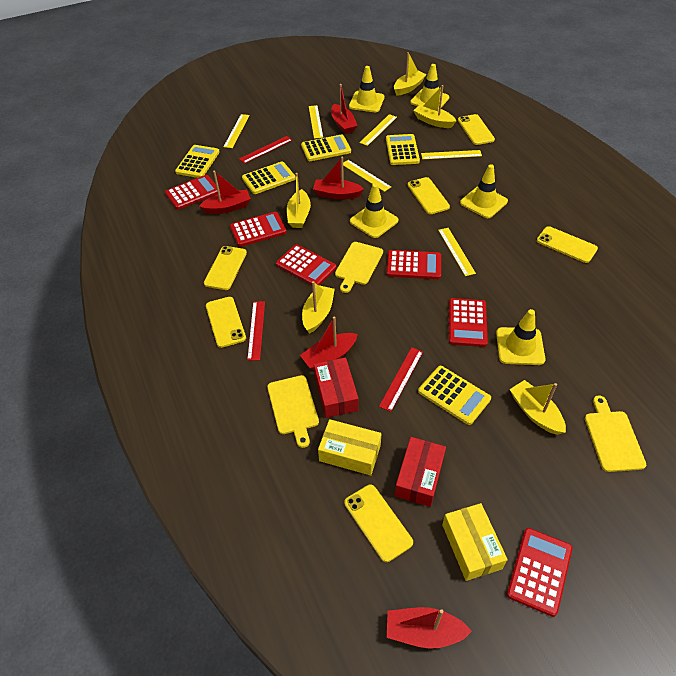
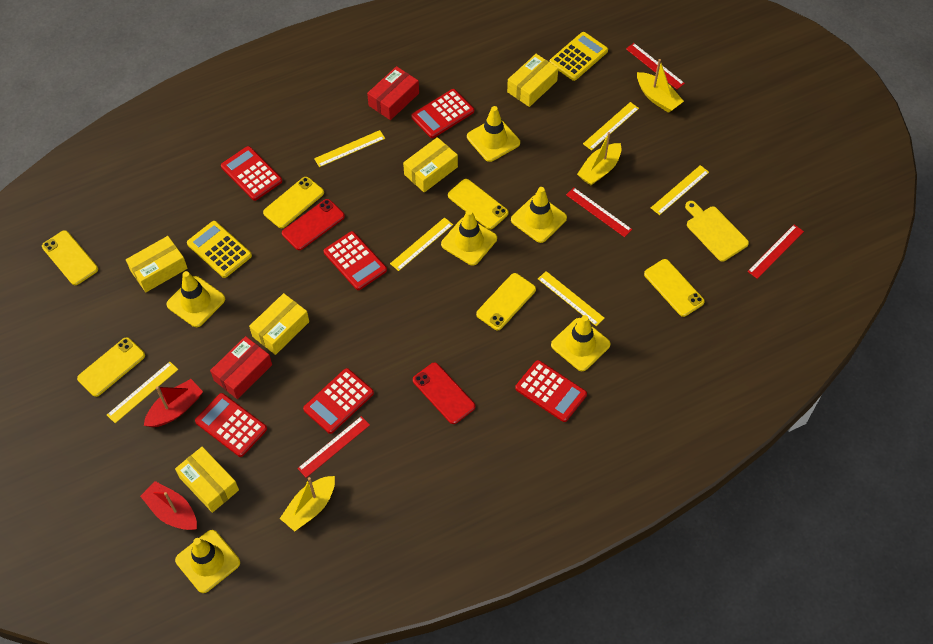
red boat: 5 -> 2
red phone: 0 -> 2
red ruler: 3 -> 4
yellow boat: 5 -> 3
yellow box: 2 -> 5
yellow calculator: 5 -> 2
yellow cutting board: 3 -> 1
yellow traffic cone: 5 -> 6

